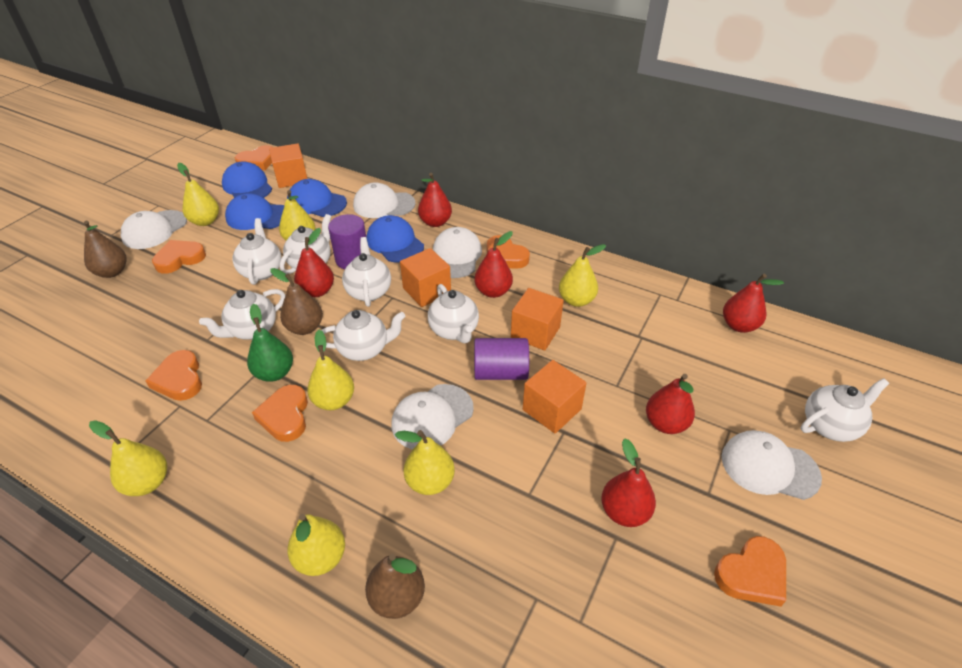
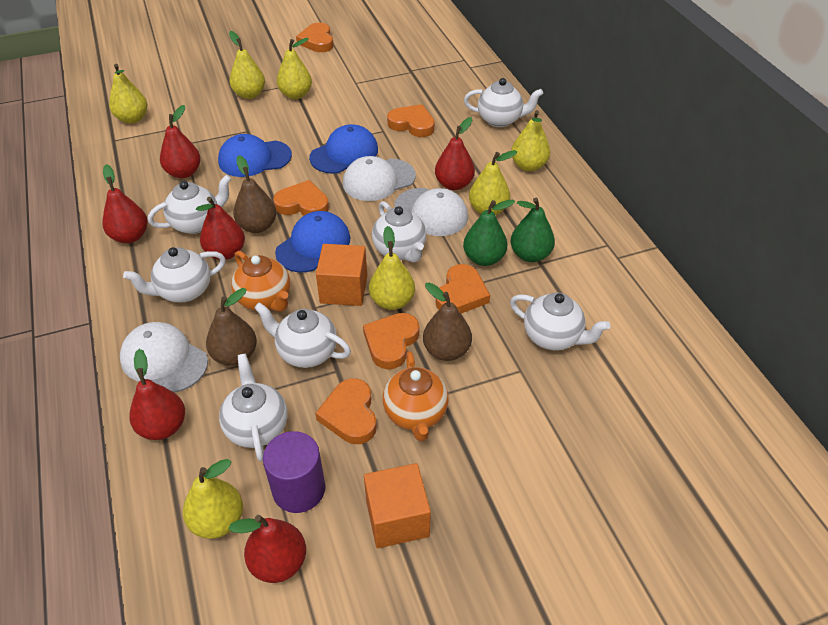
blue cap: 4 -> 3
green pear: 1 -> 2
orange cube: 4 -> 2
orange teapot: 0 -> 2
purple cylinder: 2 -> 1
white cap: 5 -> 3

